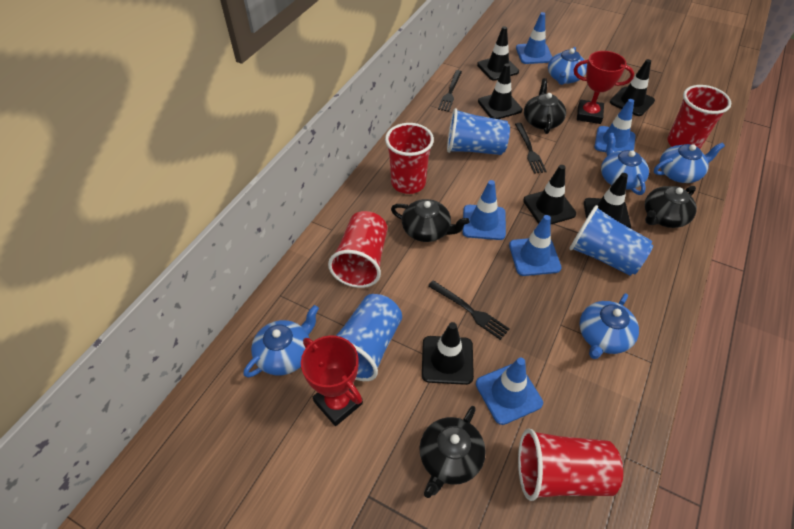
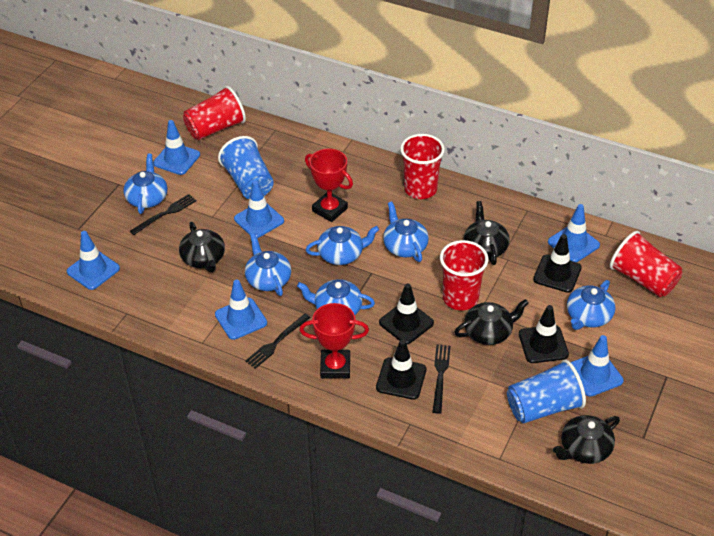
black traffic cone: 6 -> 4
blue cup: 3 -> 2
blue teapot: 5 -> 6
blue traffic cone: 5 -> 6

